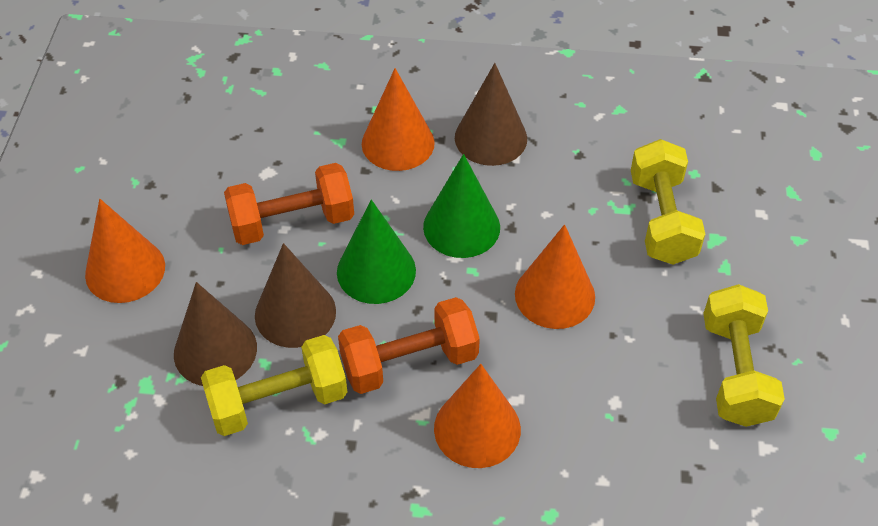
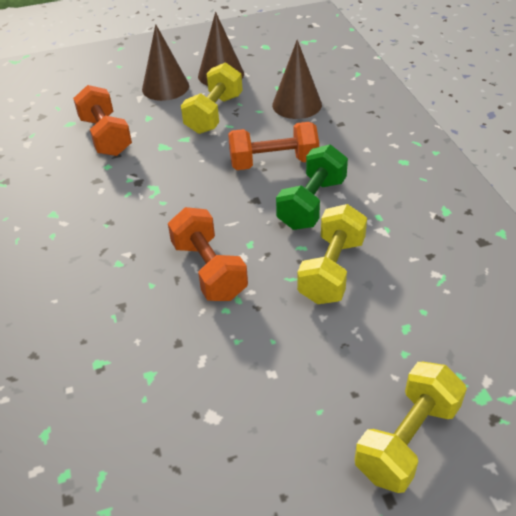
green cone: 2 -> 0
green dumbbell: 0 -> 1
orange cone: 4 -> 0
orange dumbbell: 2 -> 3

